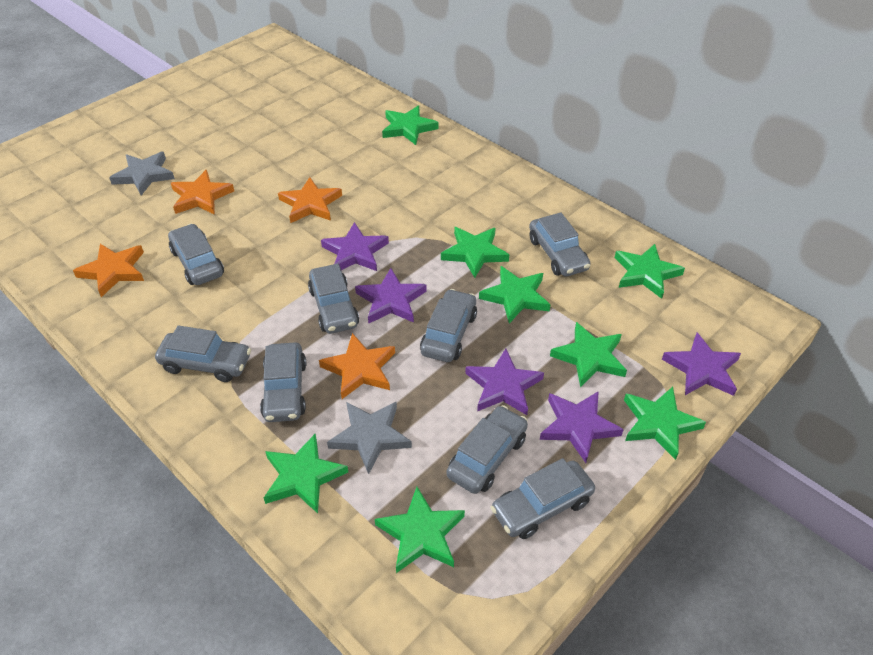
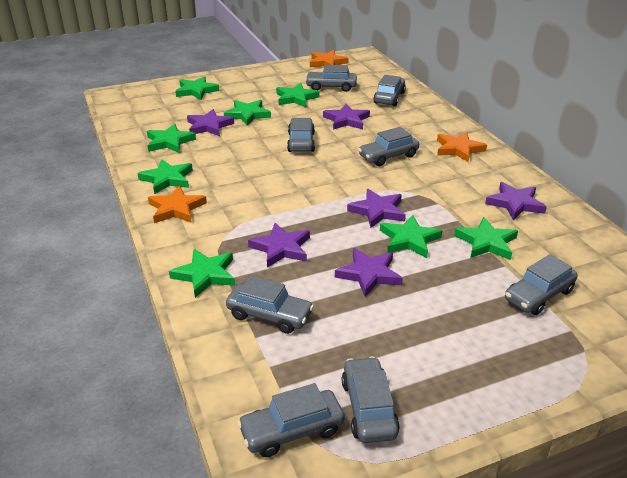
grey star: 2 -> 0
orange star: 4 -> 3
purple star: 5 -> 6

